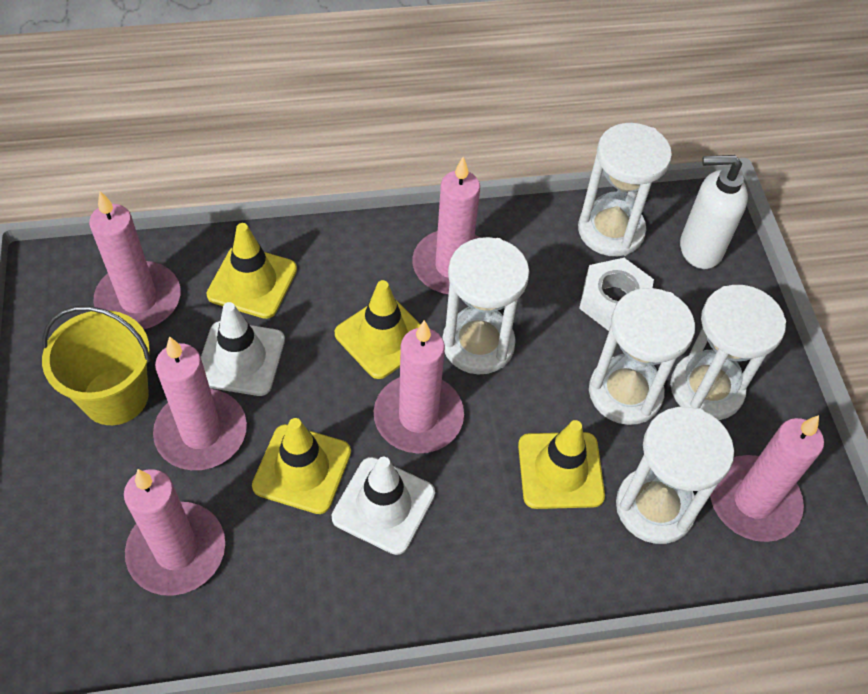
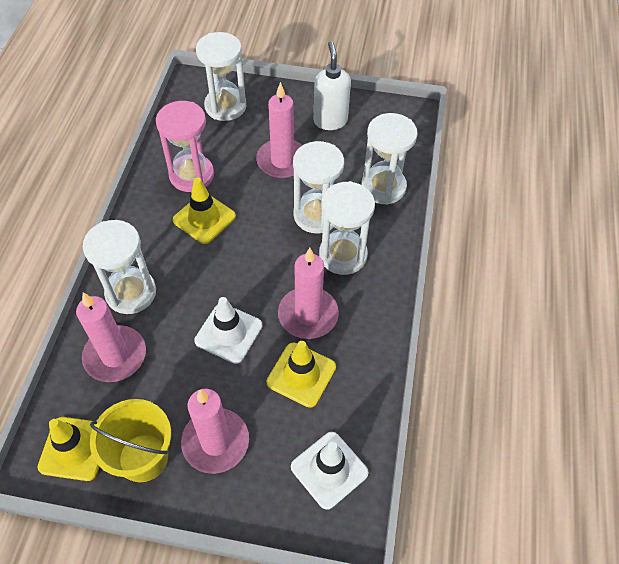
pink candle: 6 -> 4
pink hourglass: 0 -> 1
white nut: 1 -> 0
yellow traffic cone: 4 -> 3

